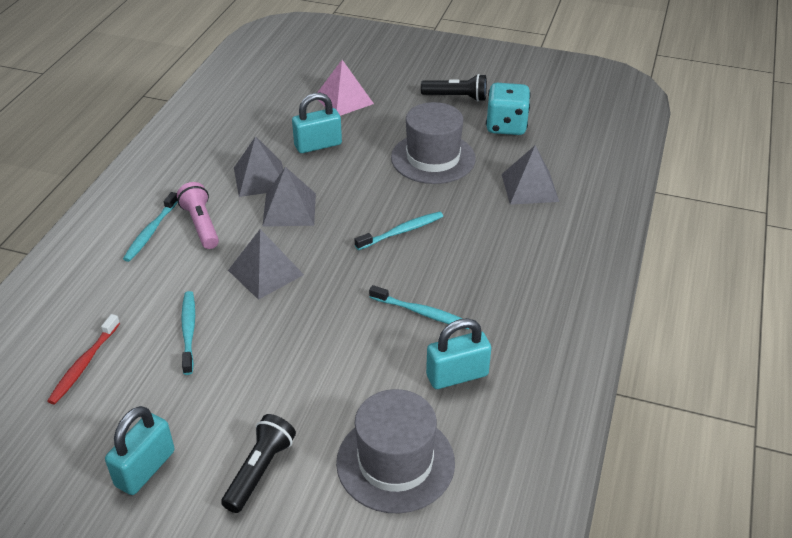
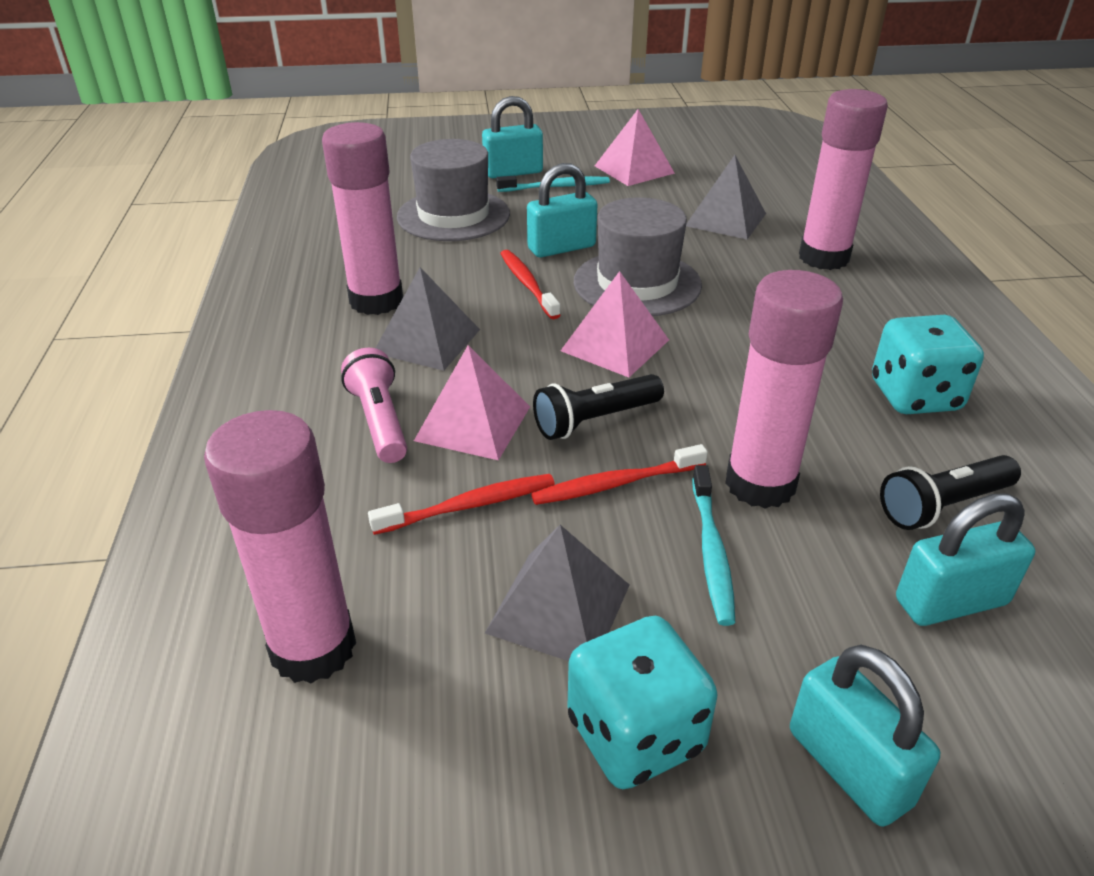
grey pyramid: 4 -> 3
pink glue stick: 0 -> 4
pink pyramid: 1 -> 3
red toothbrush: 1 -> 3
turquoise dice: 1 -> 2
turquoise padlock: 3 -> 4
turquoise toothbrush: 4 -> 2

